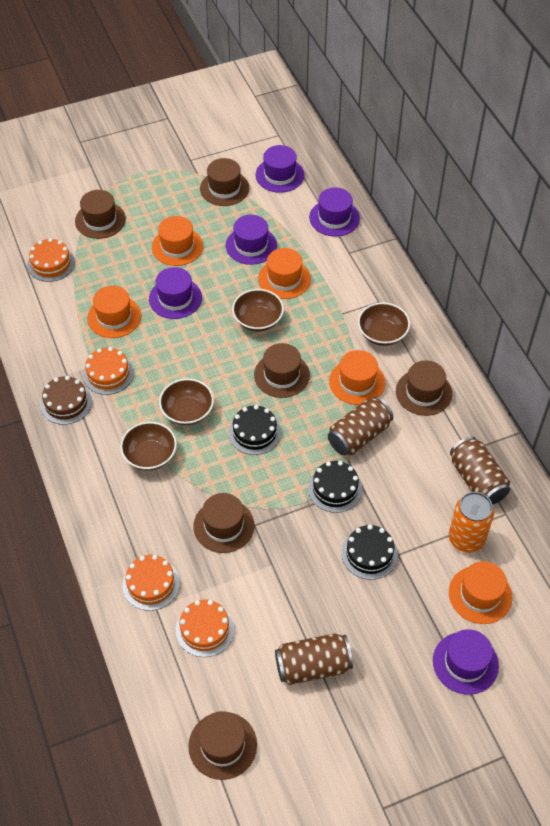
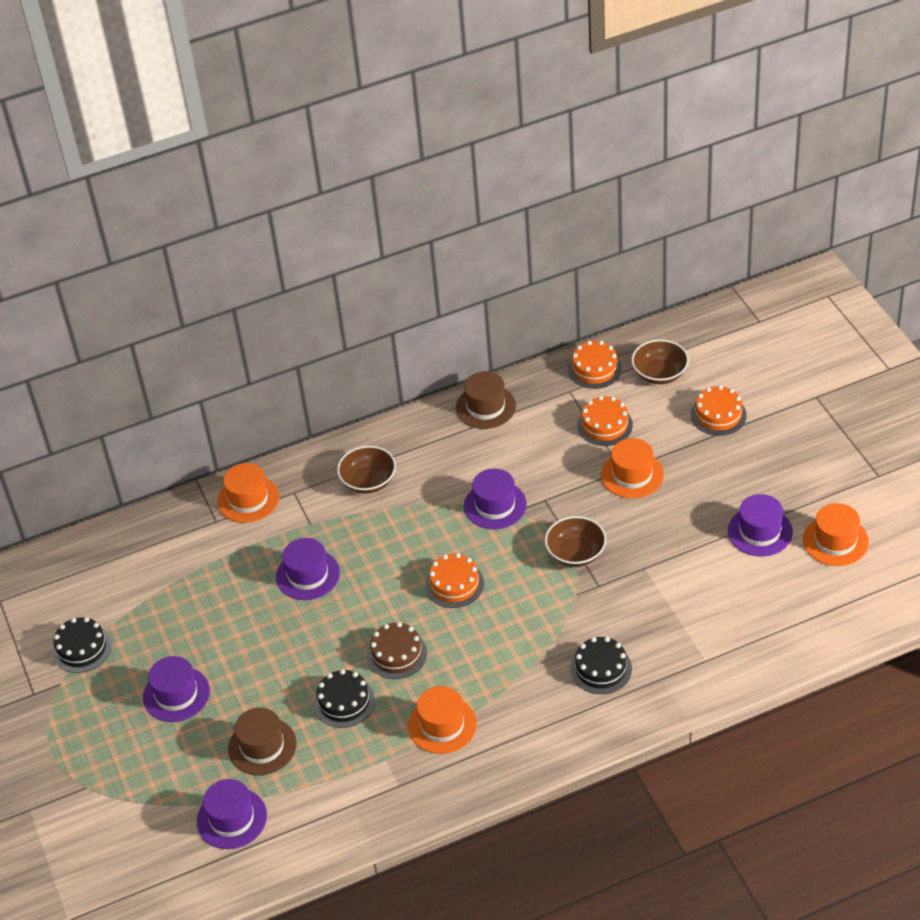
brown bowl: 4 -> 3
brown can: 3 -> 0
brown hat: 6 -> 2
orange can: 1 -> 0
orange hat: 5 -> 4

